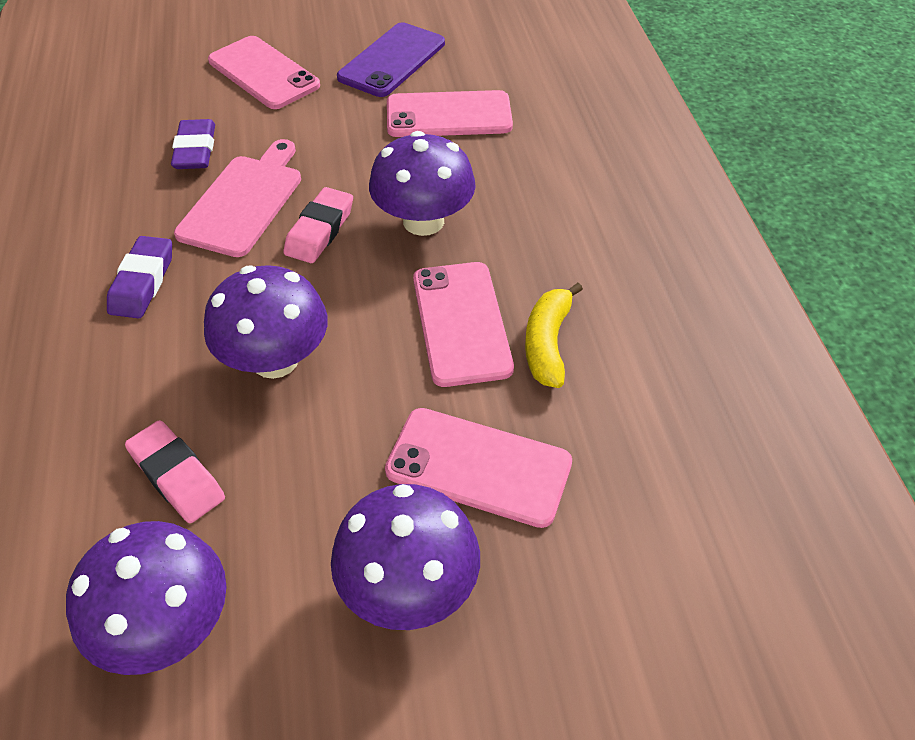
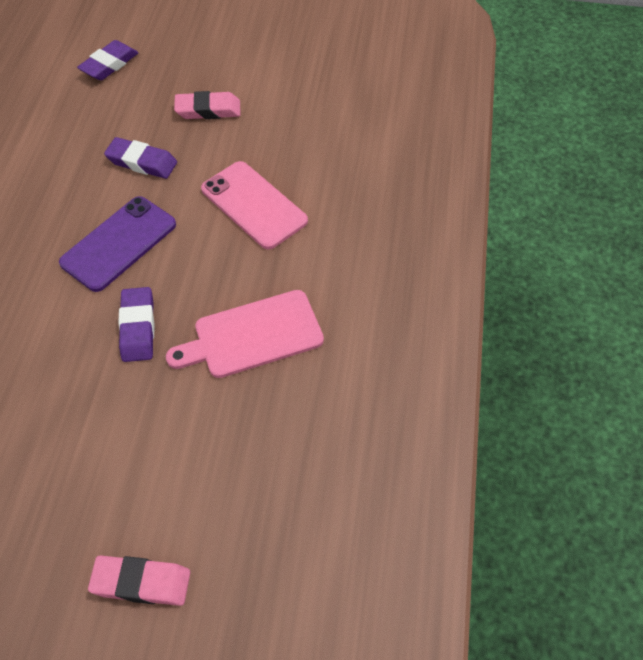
pink phone: 4 -> 1
purple eraser: 2 -> 3
purple mushroom: 4 -> 0
yellow banana: 1 -> 0

